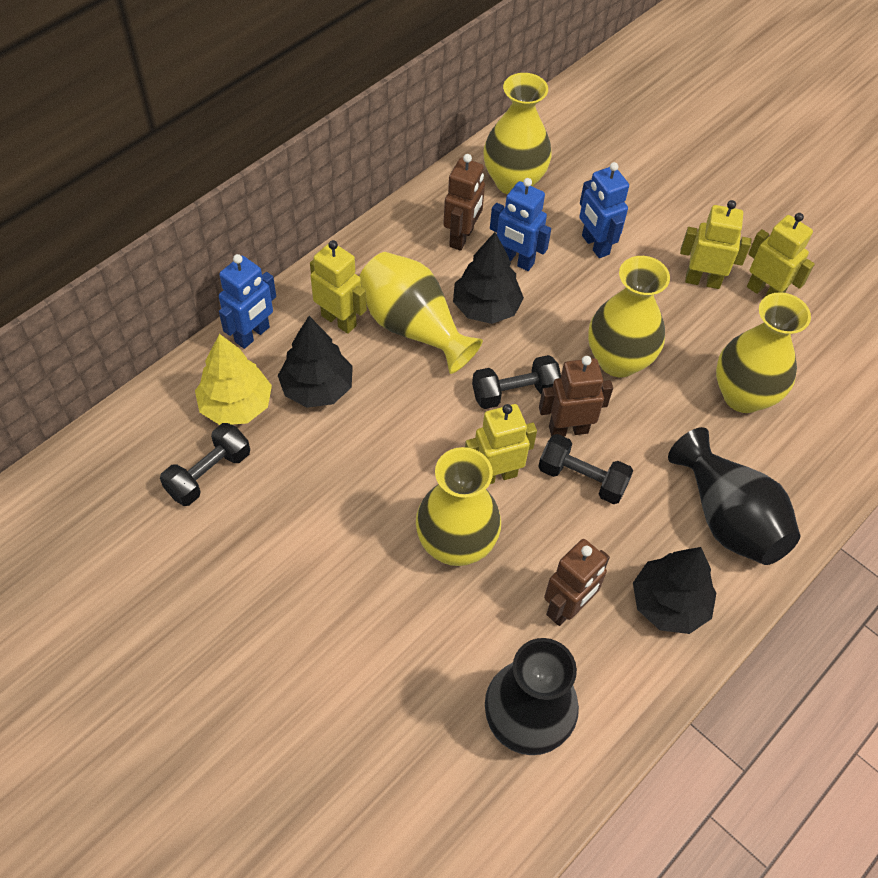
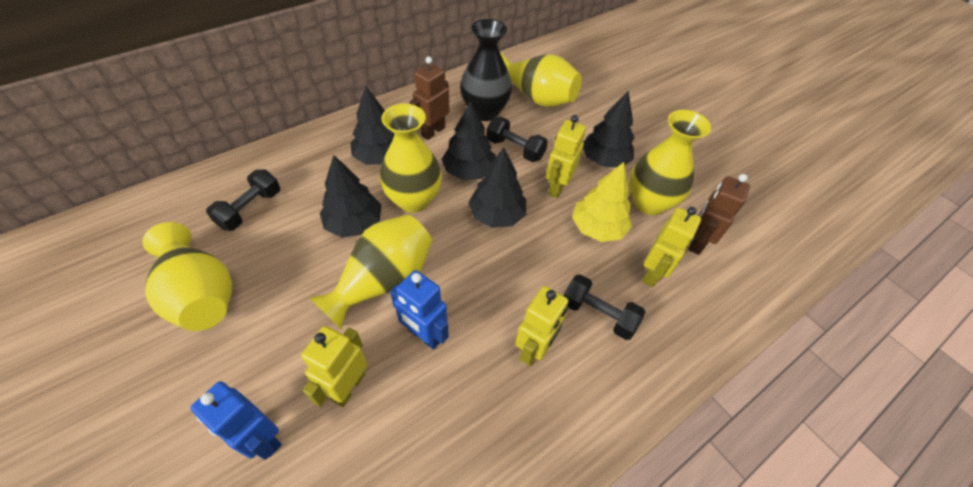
black tree: 3 -> 5
black vase: 2 -> 1
blue robot: 3 -> 2
brown robot: 3 -> 2

